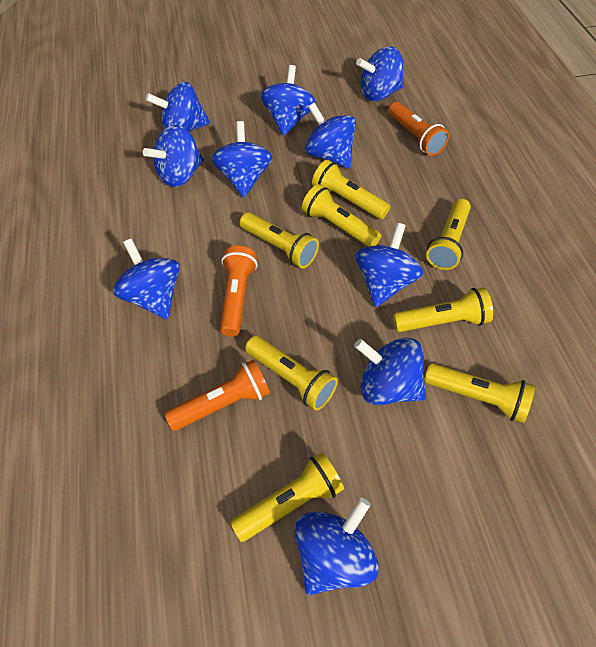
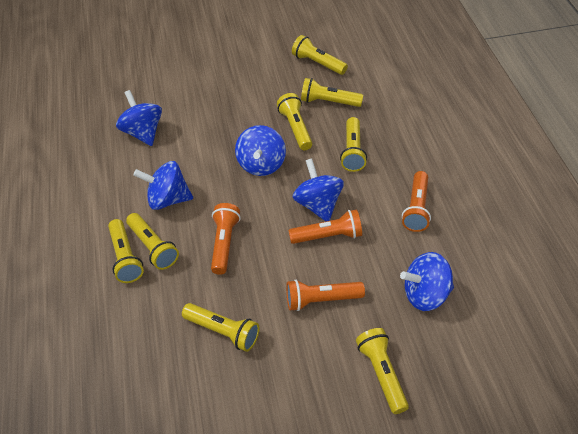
blue spinning top: 10 -> 5
orange flashlight: 3 -> 4

